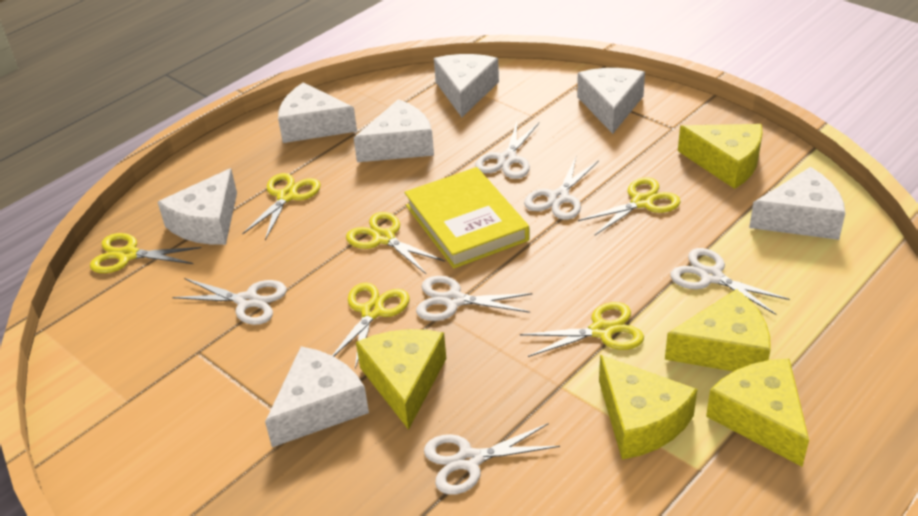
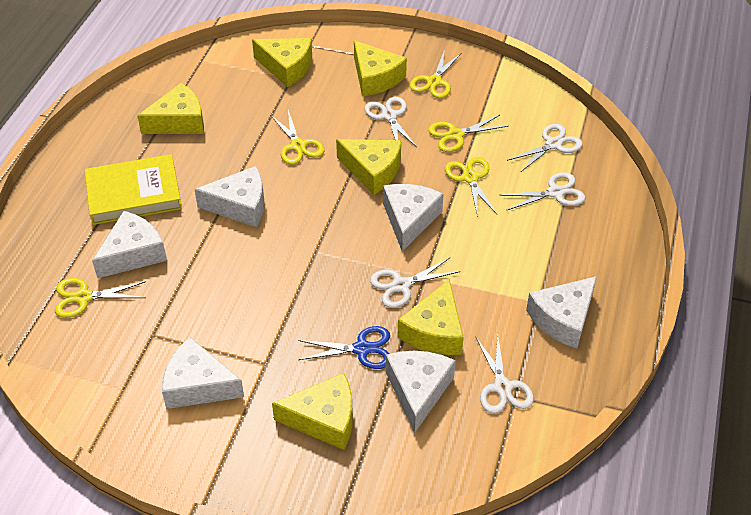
blue scissors: 0 -> 1
white cheese: 7 -> 6
white scissors: 6 -> 5
yellow cheese: 5 -> 6
yellow scissors: 6 -> 5

